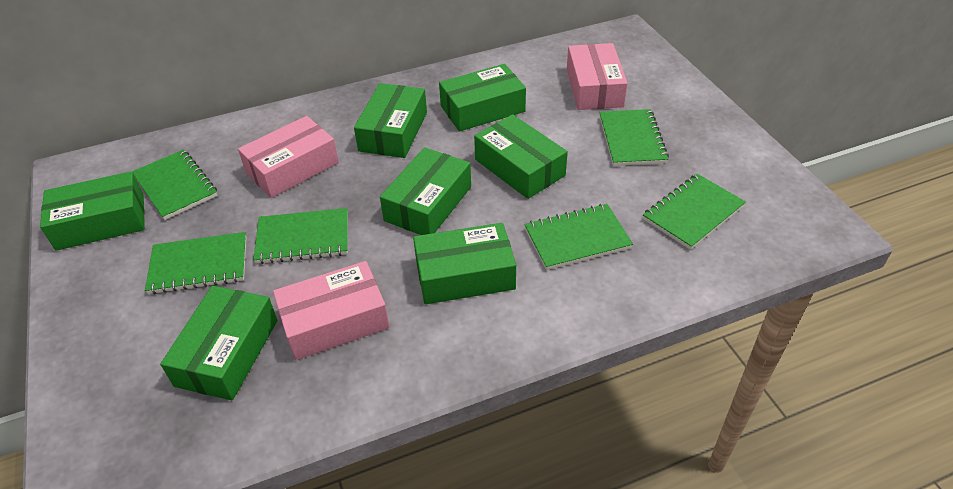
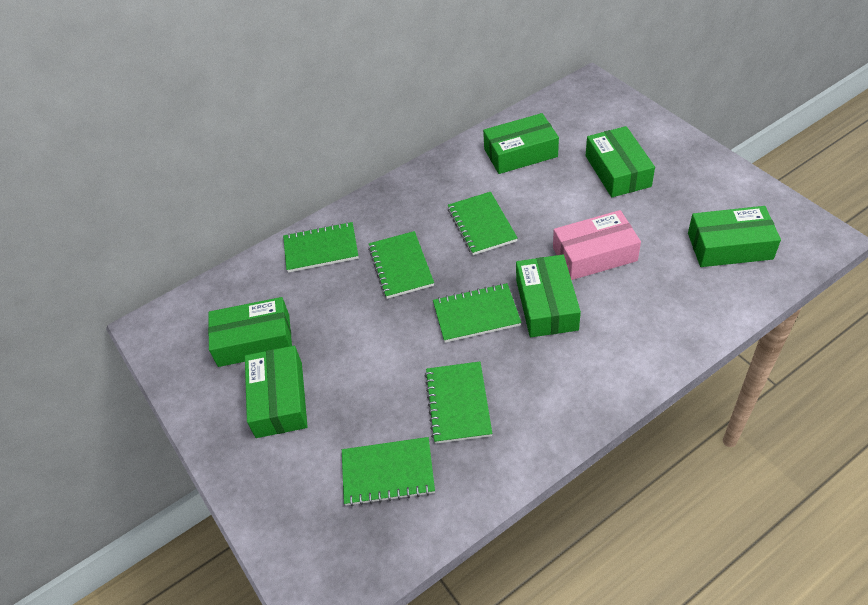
green box: 7 -> 6
pink box: 3 -> 1

